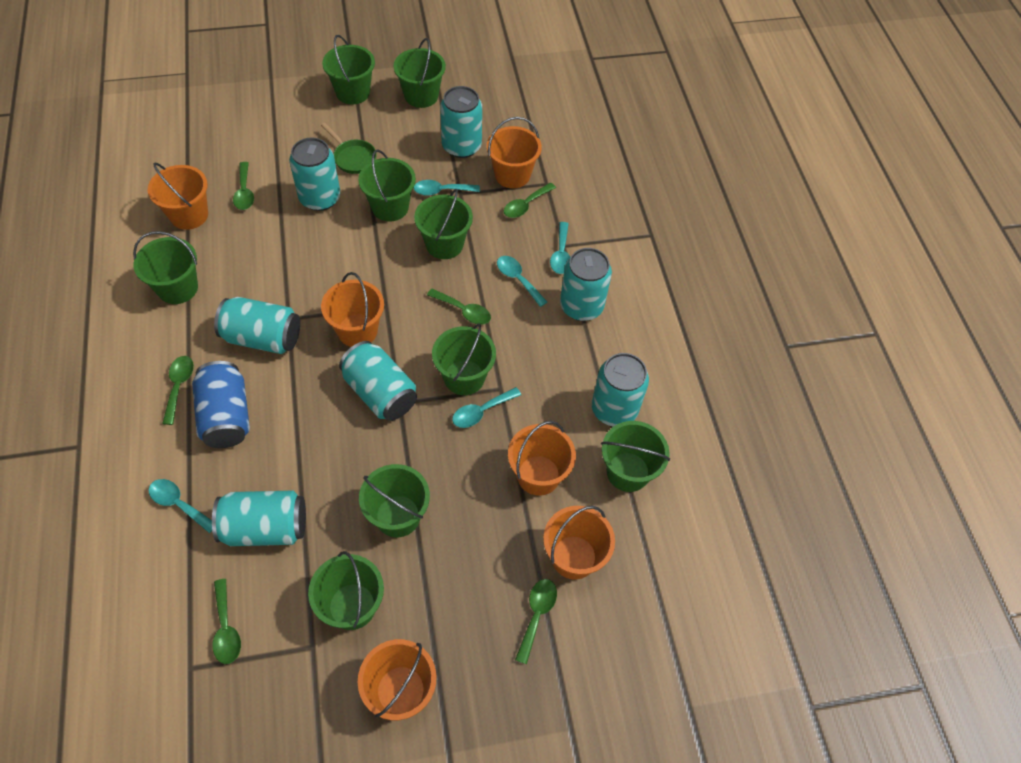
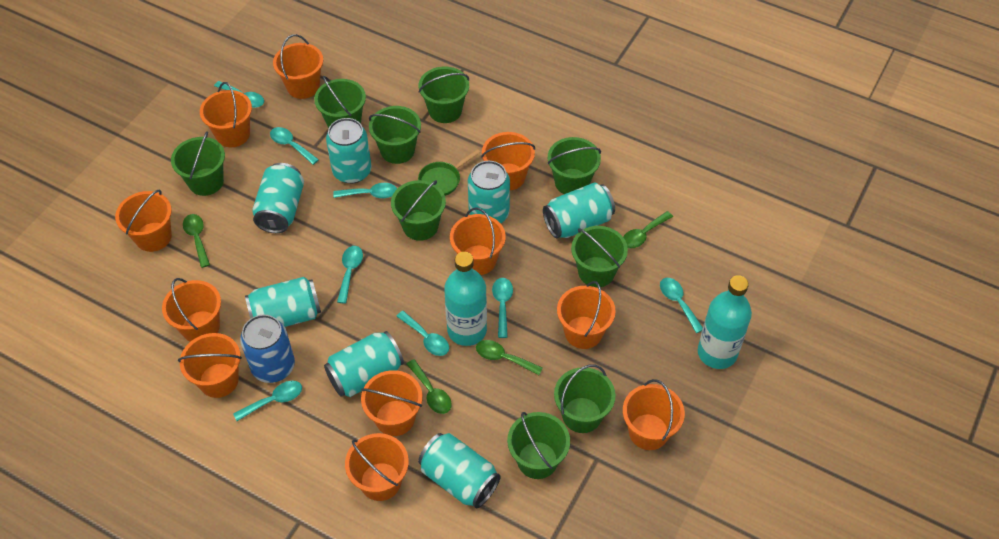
green spoon: 6 -> 4
orange bucket: 6 -> 11
turquoise bottle: 0 -> 2
turquoise spoon: 5 -> 8

